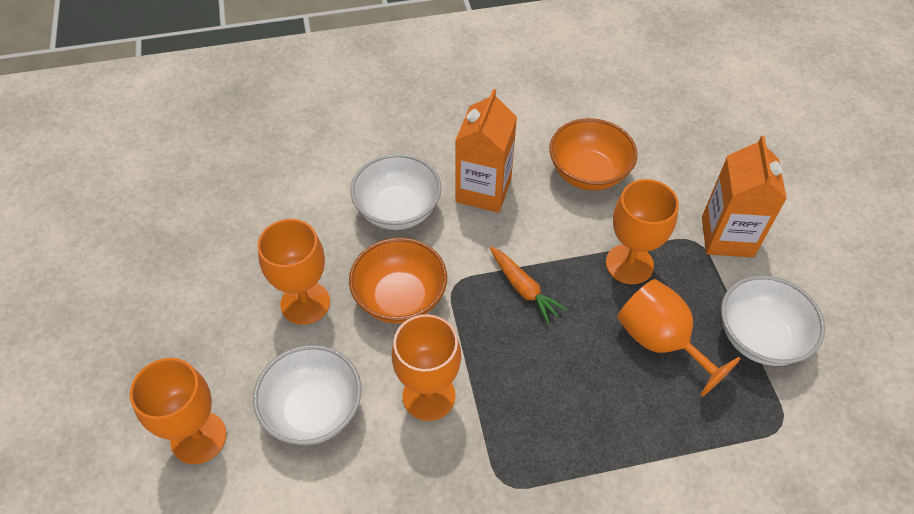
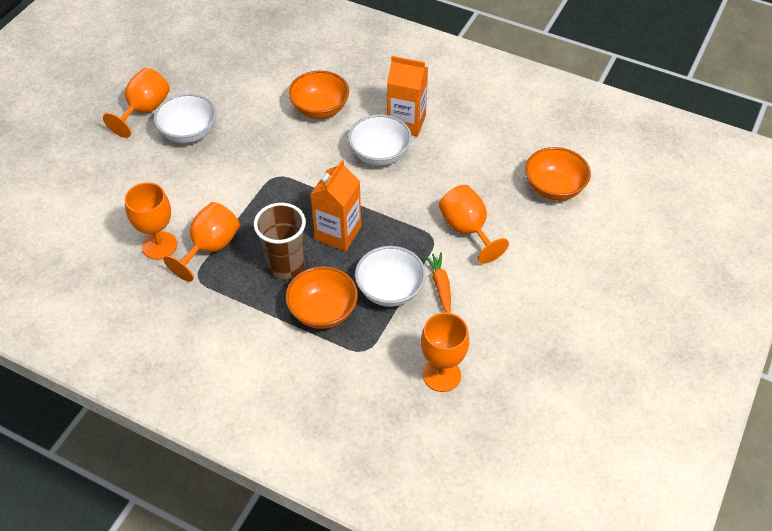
brown cup: 0 -> 1
orange bowl: 2 -> 3

